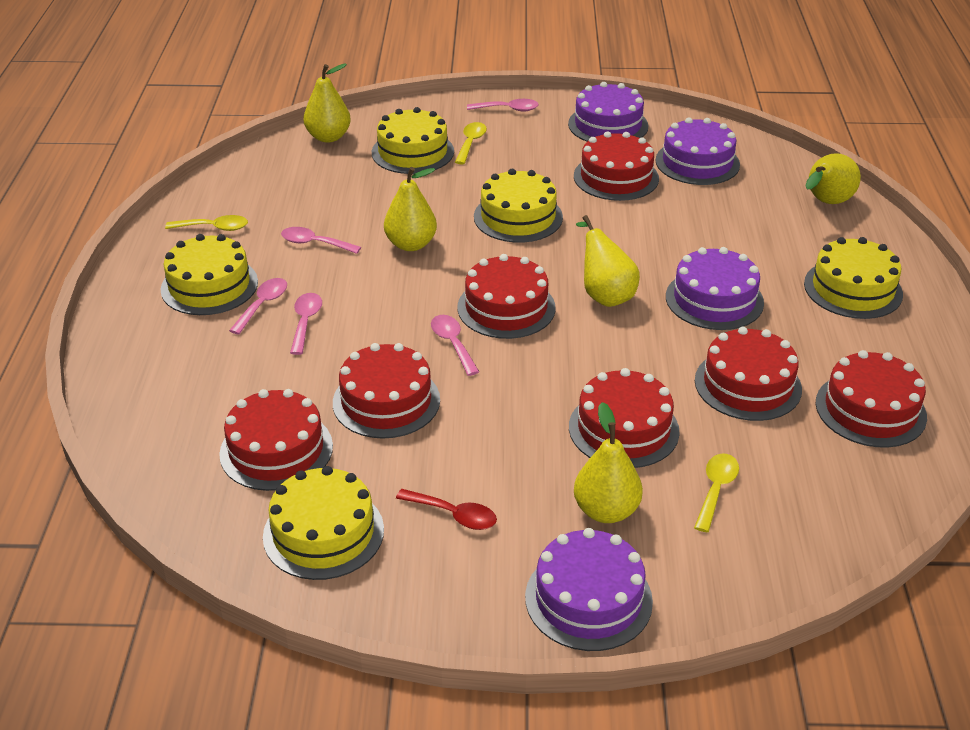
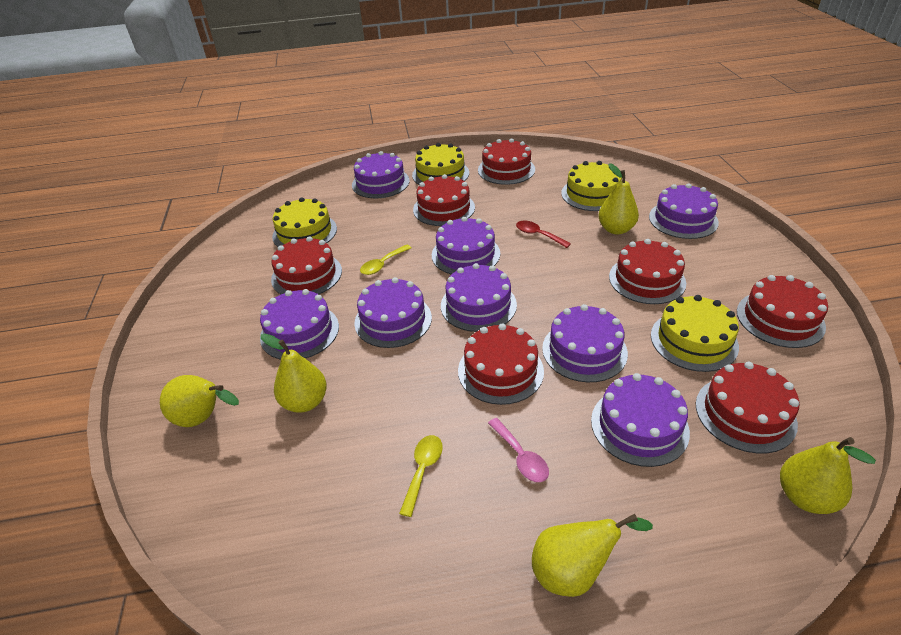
pink spoon: 5 -> 1
purple cake: 4 -> 8
yellow cake: 5 -> 4
yellow spoon: 3 -> 2

